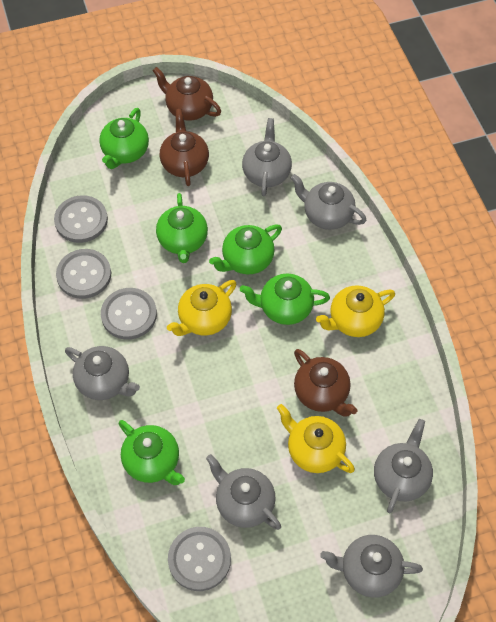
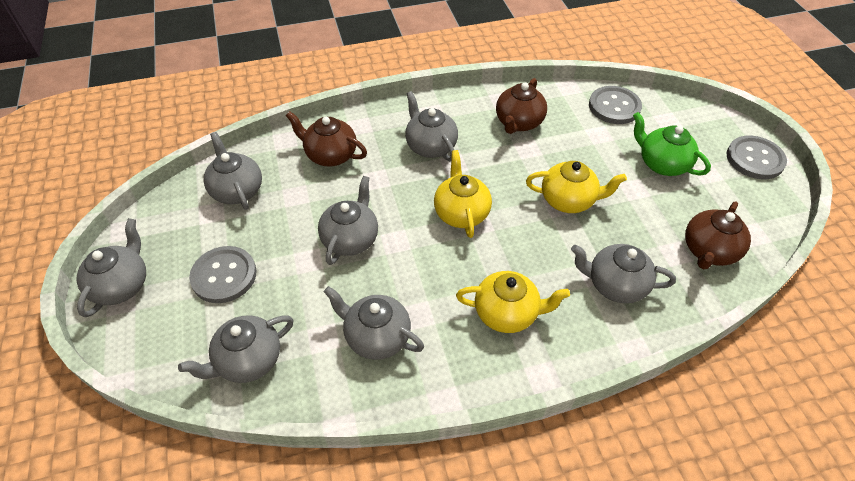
green teapot: 5 -> 1
grey button: 4 -> 3
grey teapot: 6 -> 7

